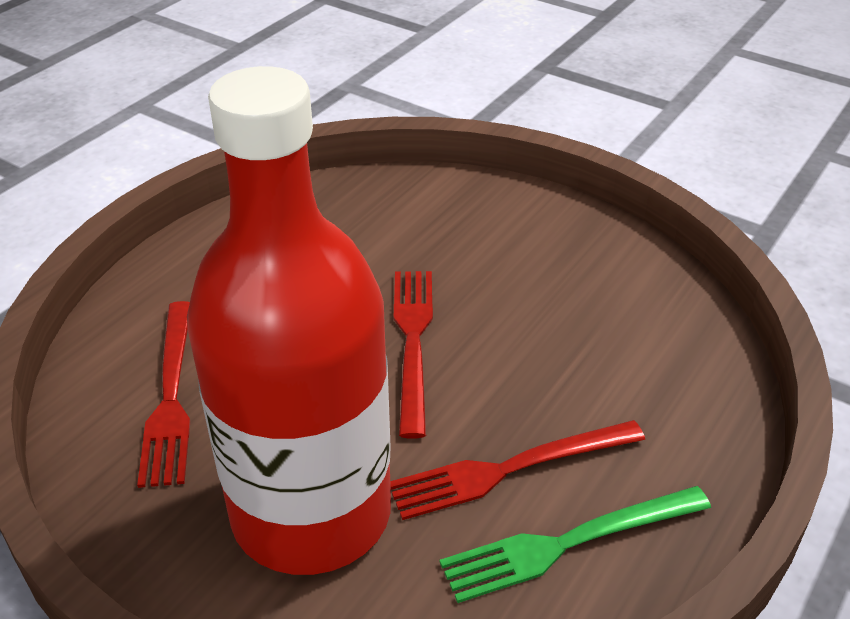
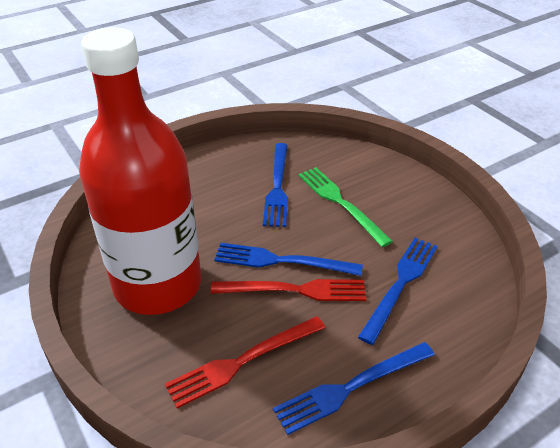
blue fork: 0 -> 4
red fork: 3 -> 2

